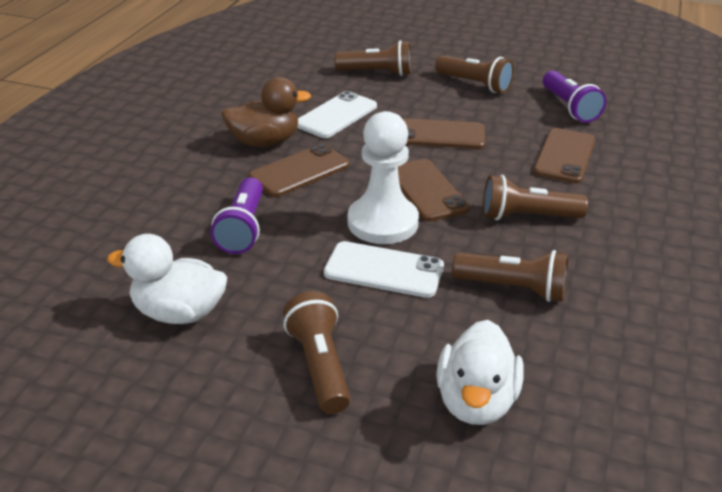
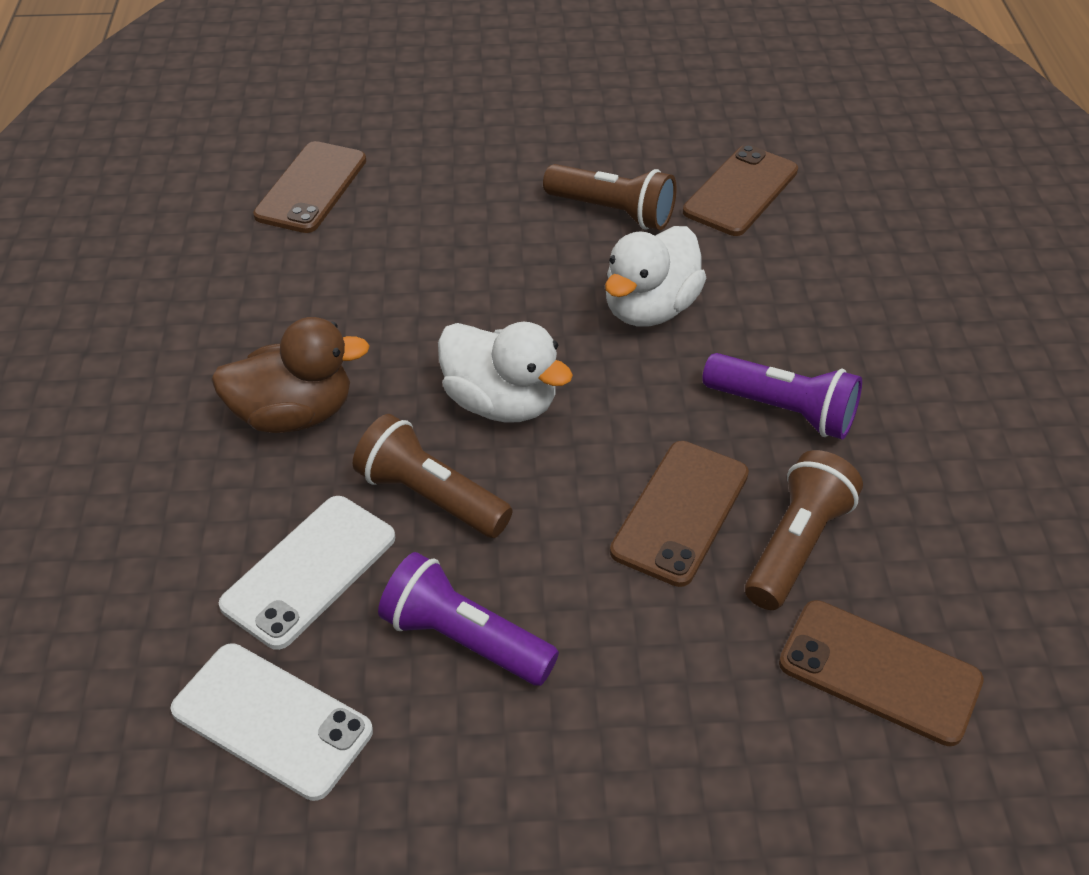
brown flashlight: 5 -> 3
white pawn: 1 -> 0

